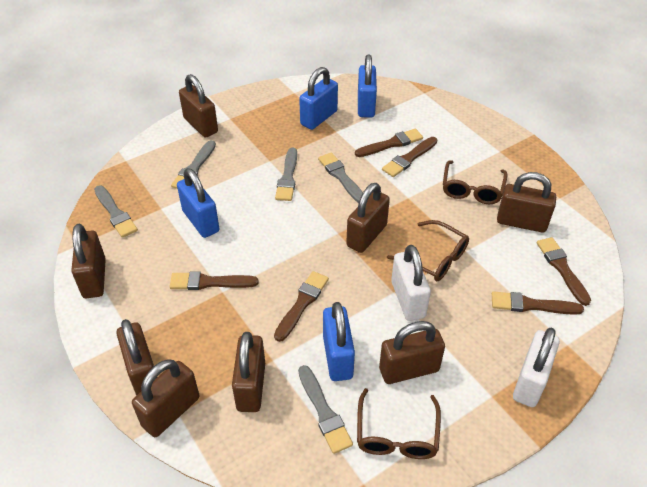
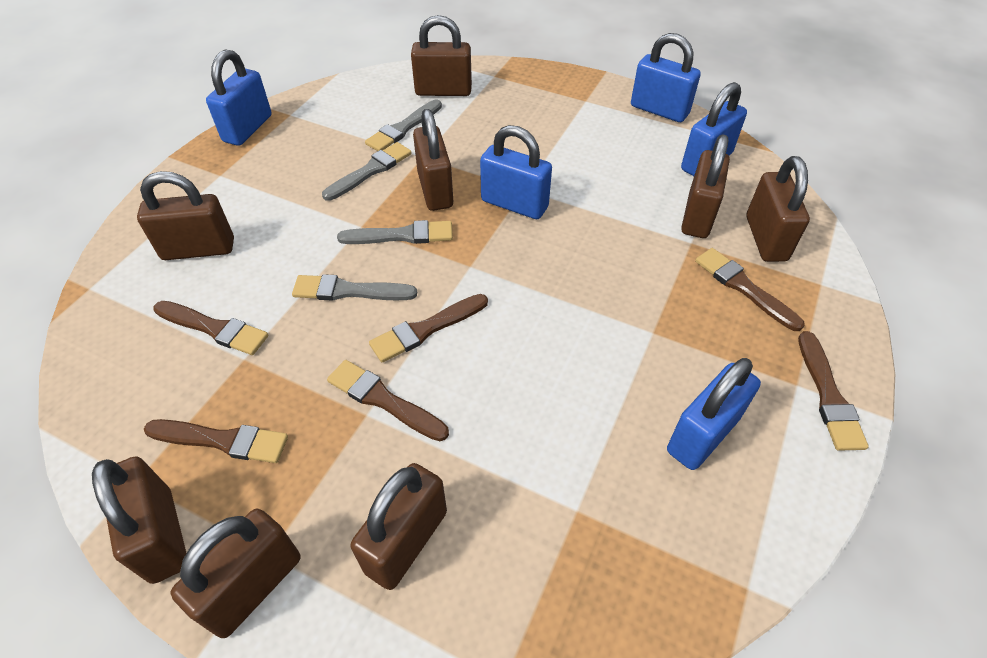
blue padlock: 4 -> 5
brown glasses: 3 -> 0
grey brush: 5 -> 4
white padlock: 2 -> 0

